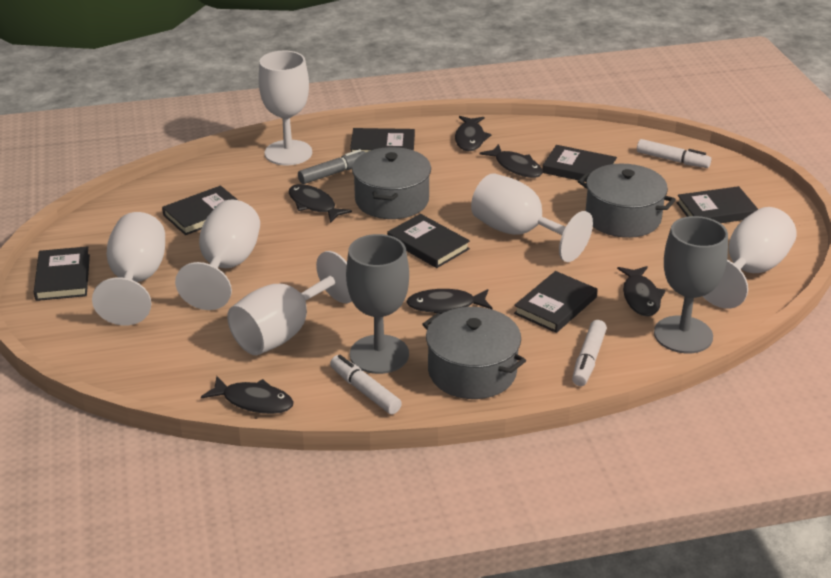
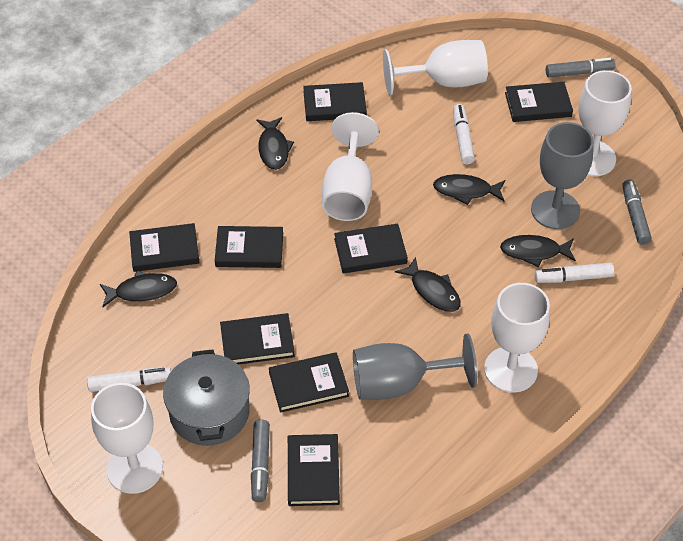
black book: 7 -> 8
black fish: 6 -> 5
grey marker: 1 -> 3
grey pot: 3 -> 1
white goblet: 6 -> 5

